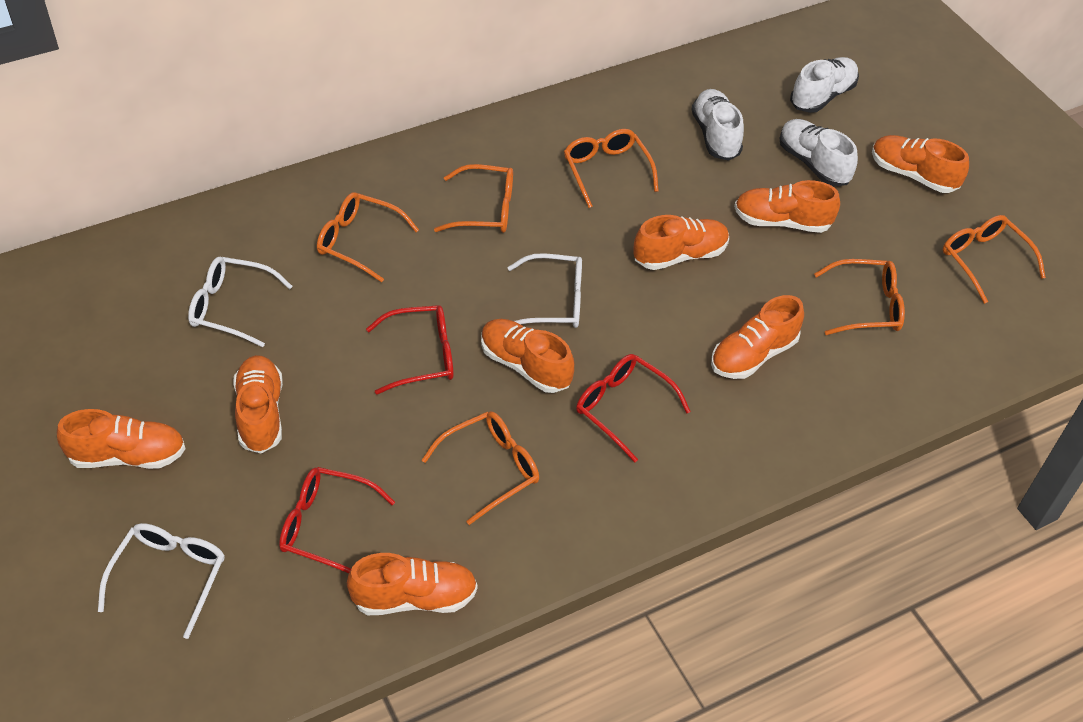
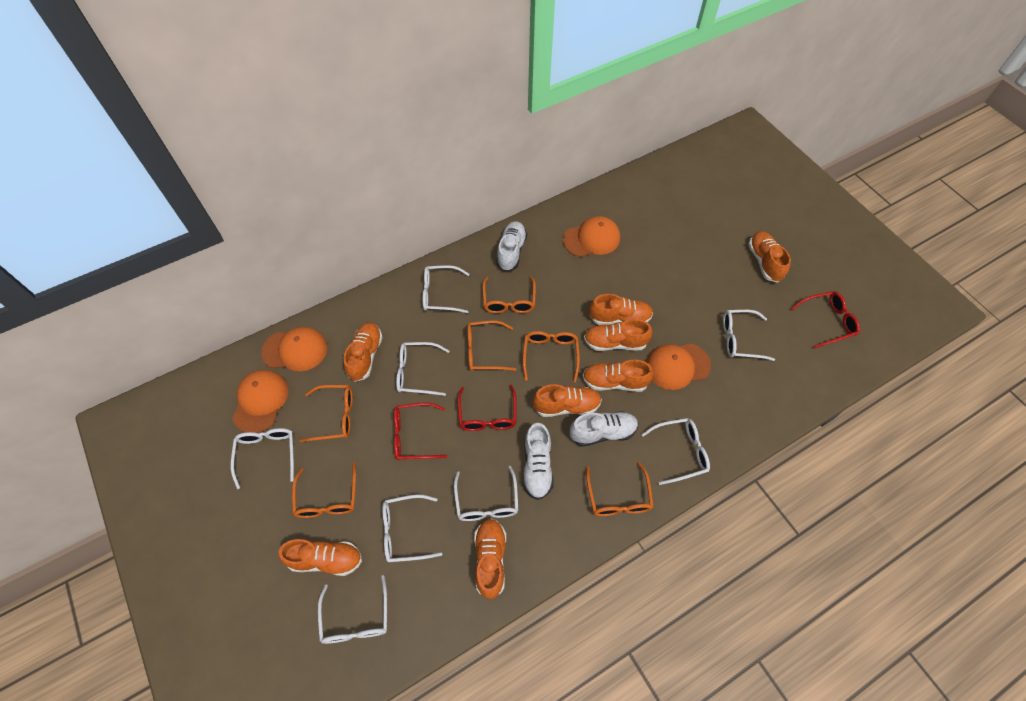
orange cap: 0 -> 4
white glasses: 3 -> 8

